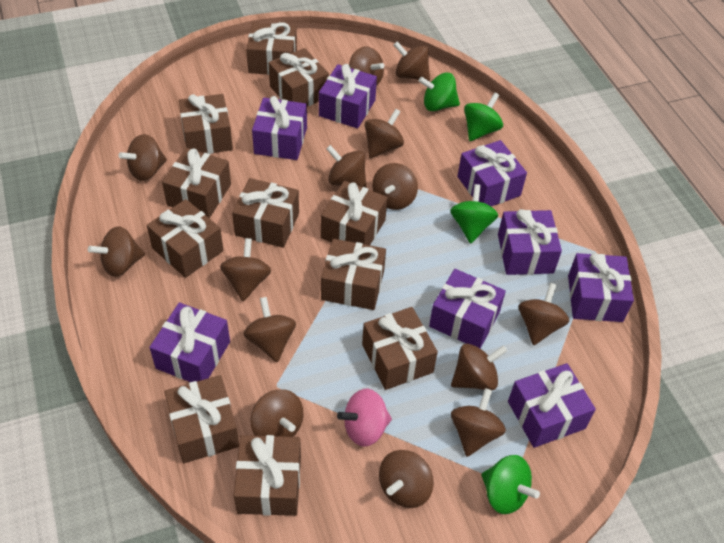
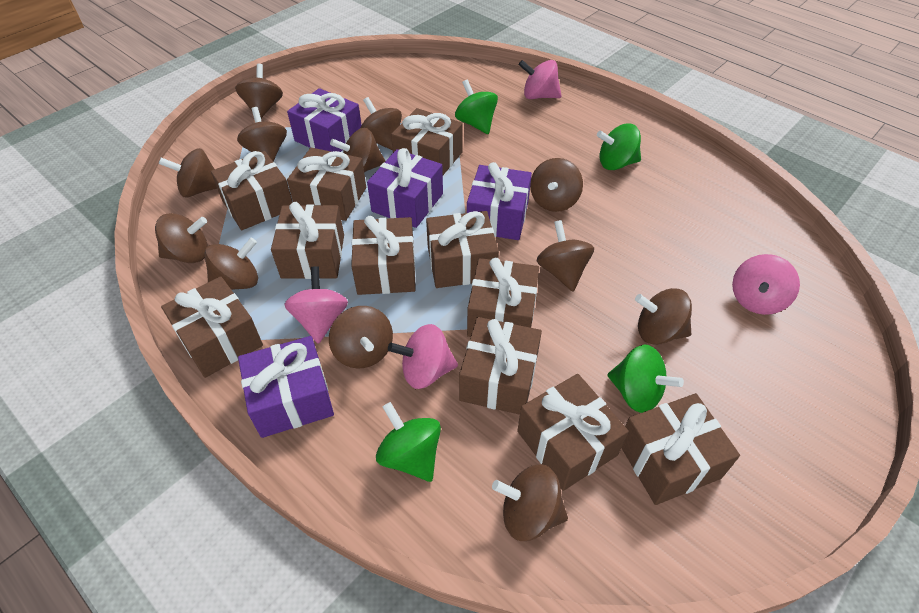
brown spinning top: 14 -> 12
pink spinning top: 1 -> 4
purple gift: 8 -> 4

